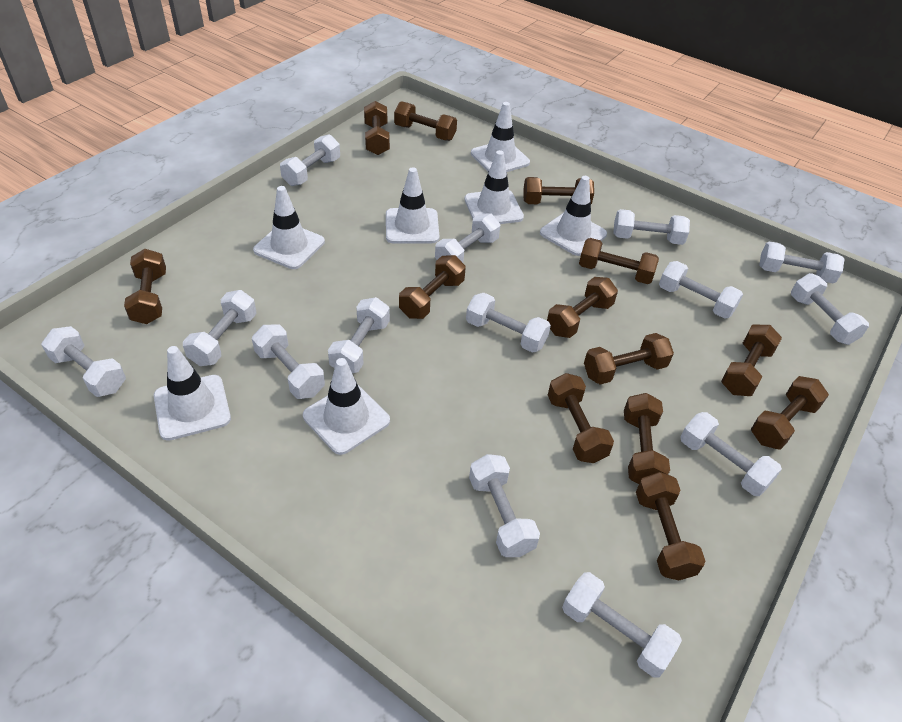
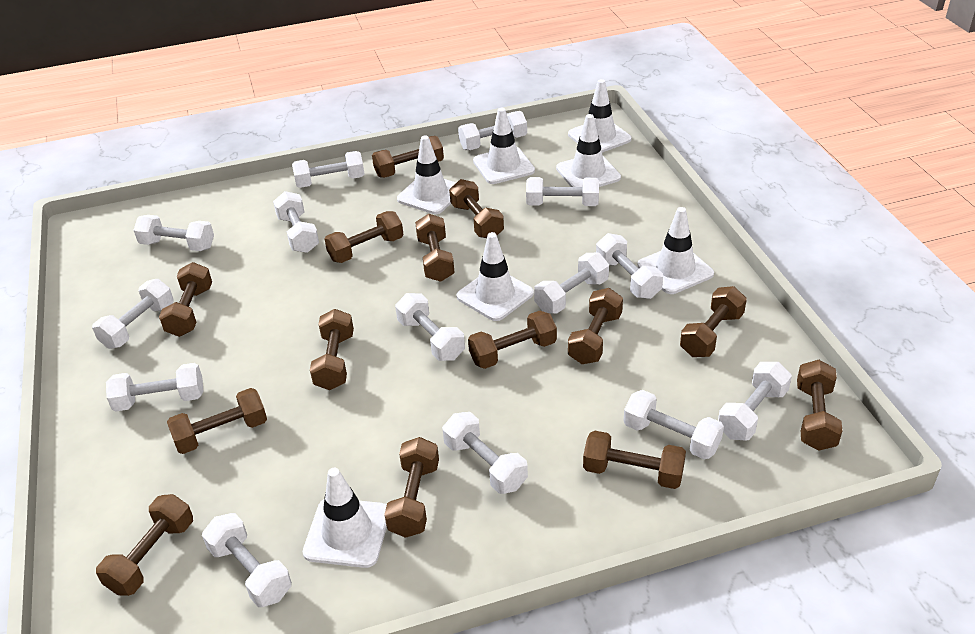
brown dumbbell: 13 -> 14

